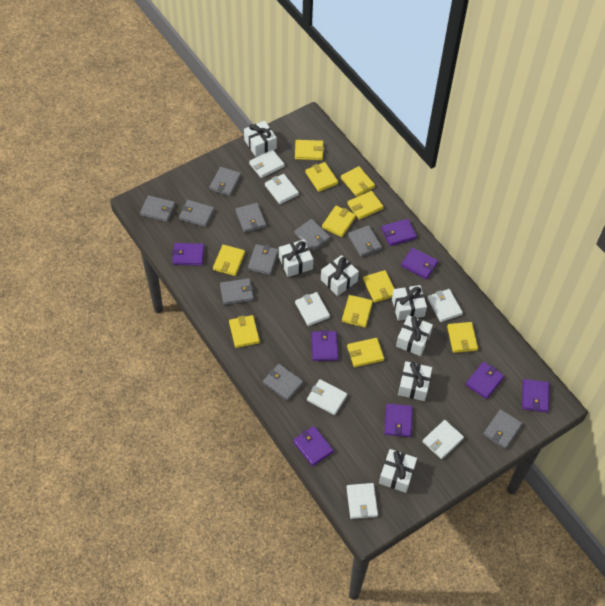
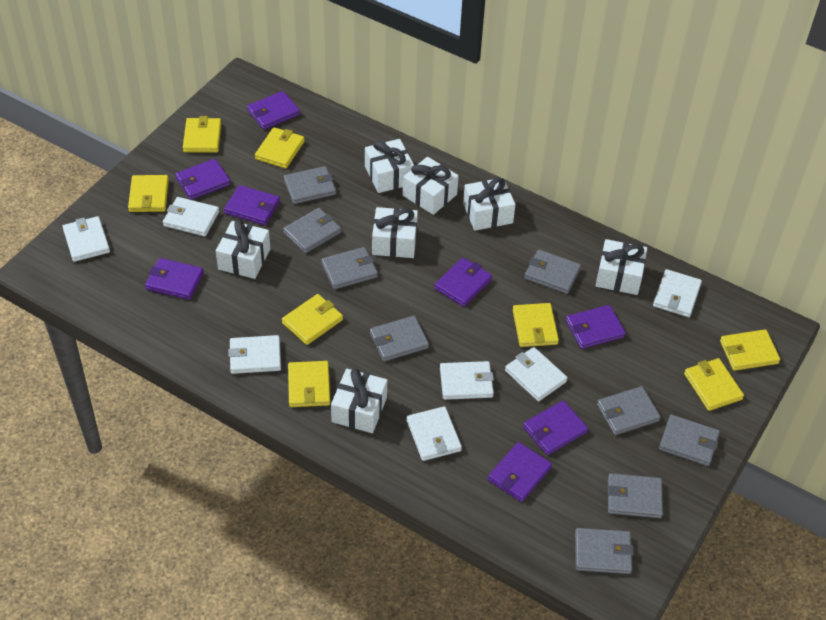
grey wallet: 10 -> 9
yellow wallet: 11 -> 8

